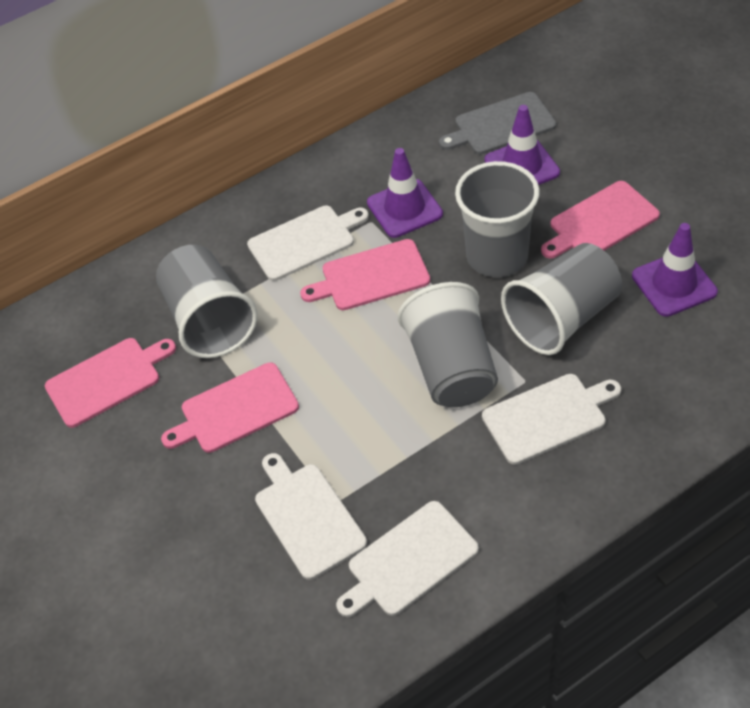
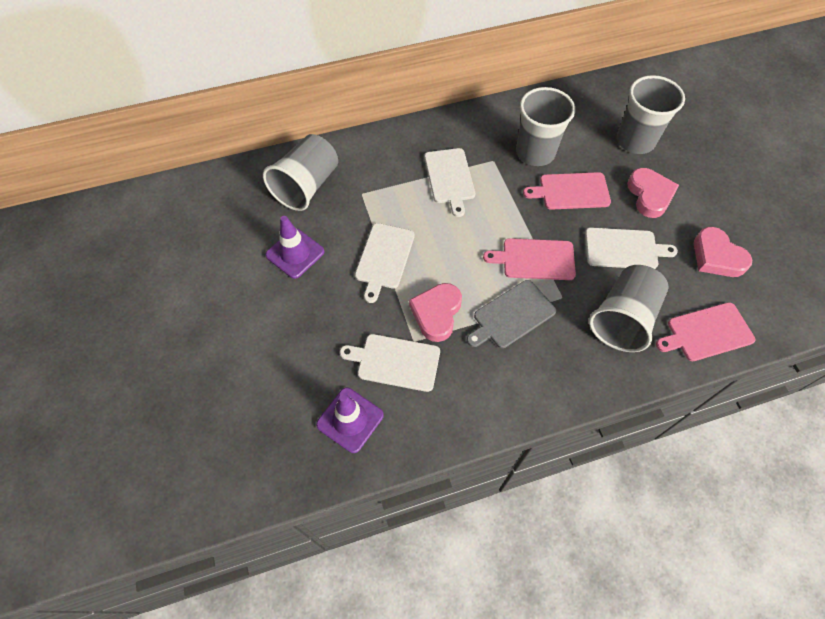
pink cutting board: 4 -> 3
pink heart: 0 -> 3
purple traffic cone: 3 -> 2

